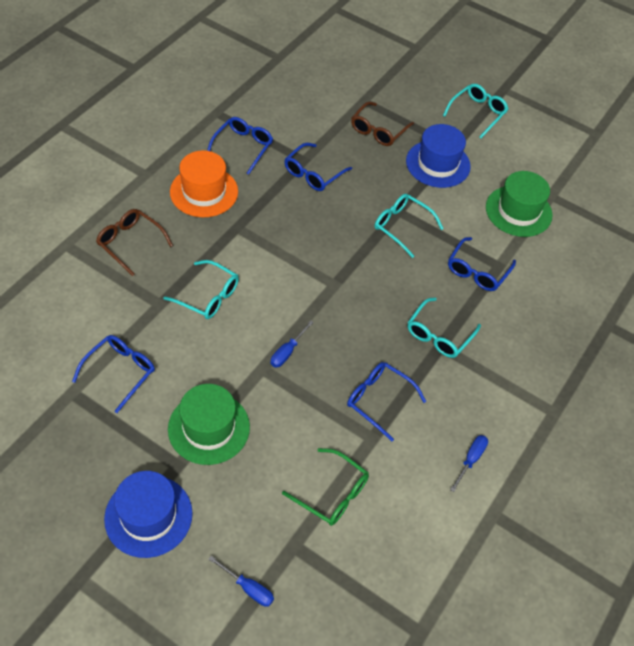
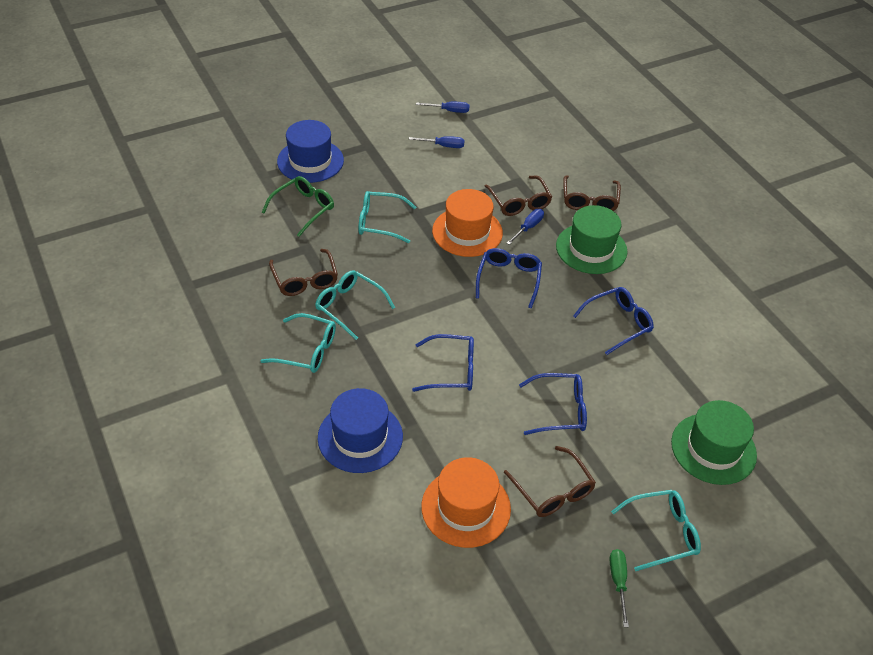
blue glasses: 5 -> 4
brown glasses: 2 -> 4
green screwdriver: 0 -> 1
orange hat: 1 -> 2

